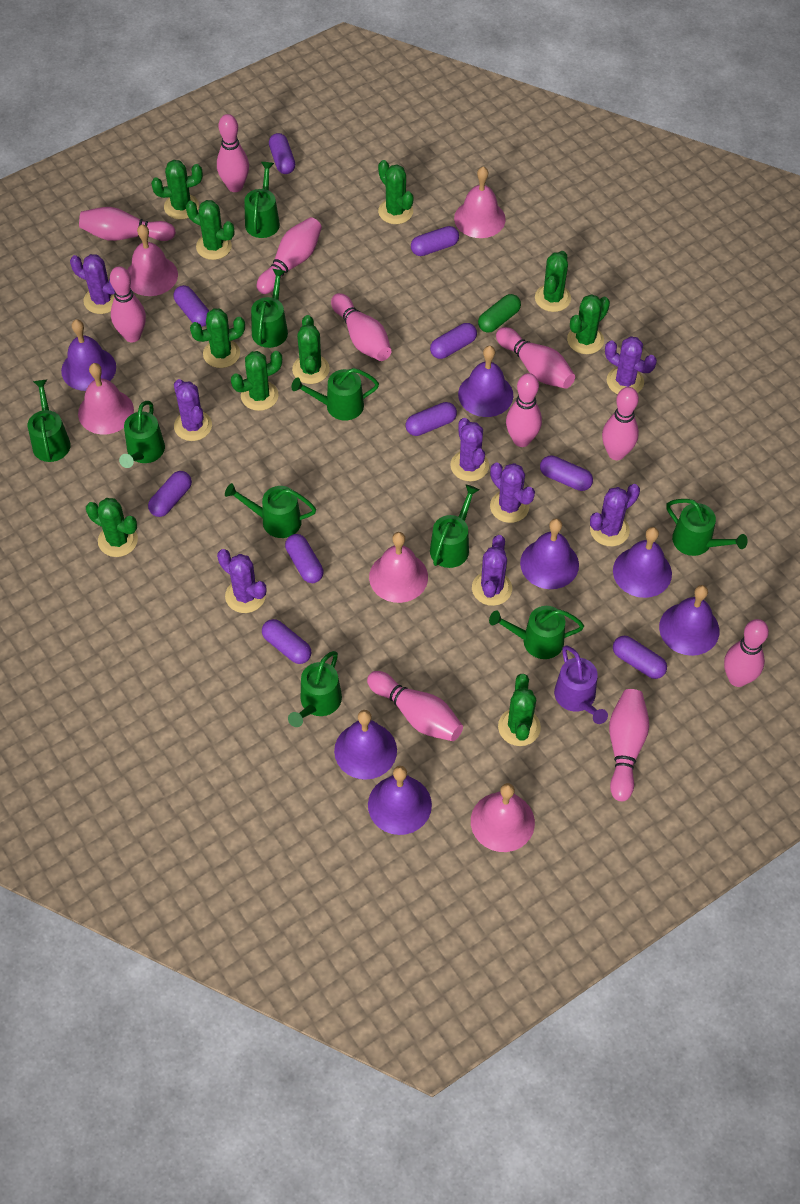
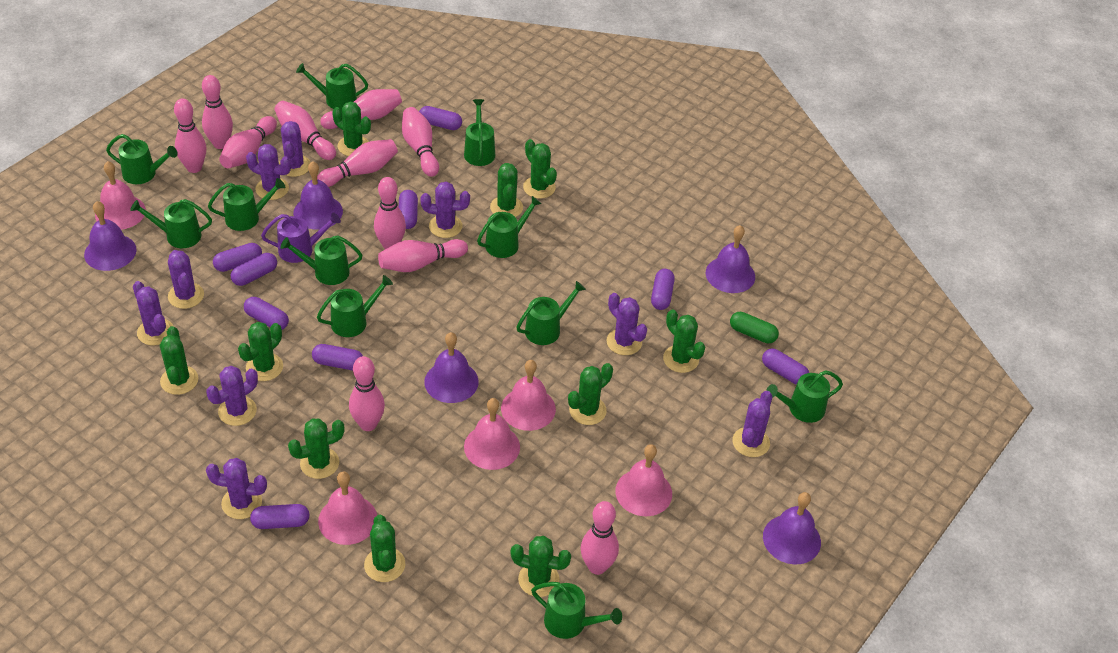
green watering can: 10 -> 11
purple bell: 7 -> 5
purple cactus: 8 -> 9
purple capsule: 10 -> 9

